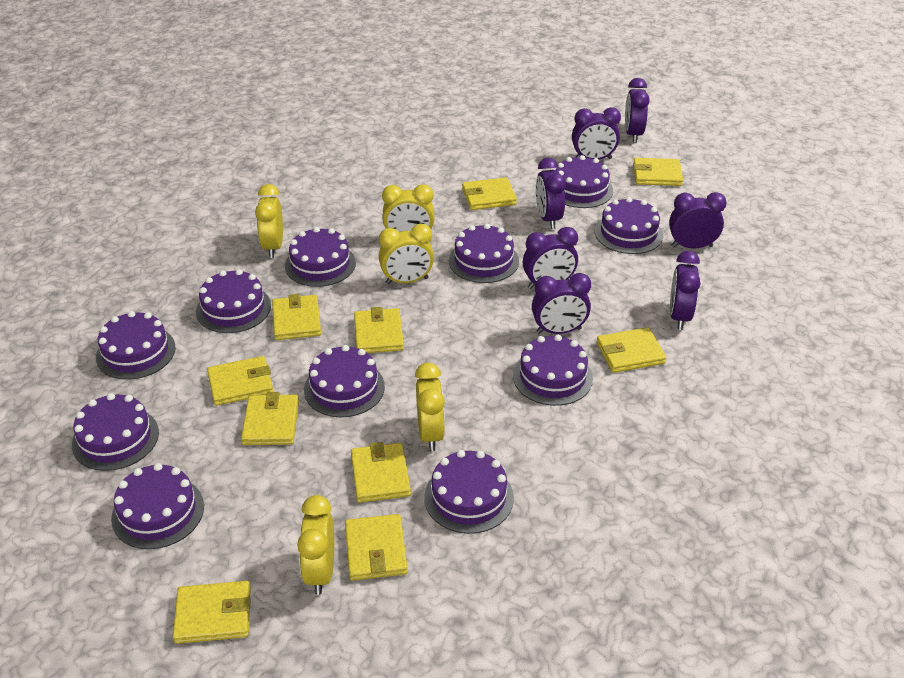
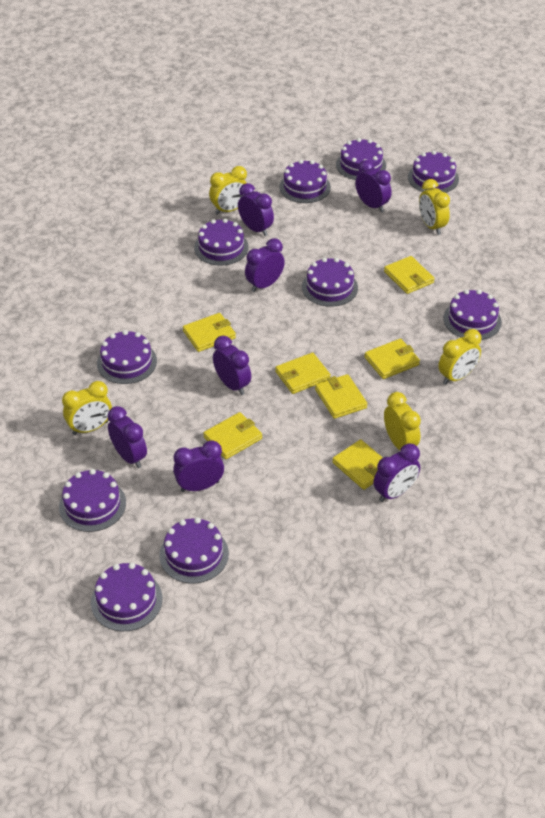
purple cake: 11 -> 10
yellow wallet: 10 -> 7

